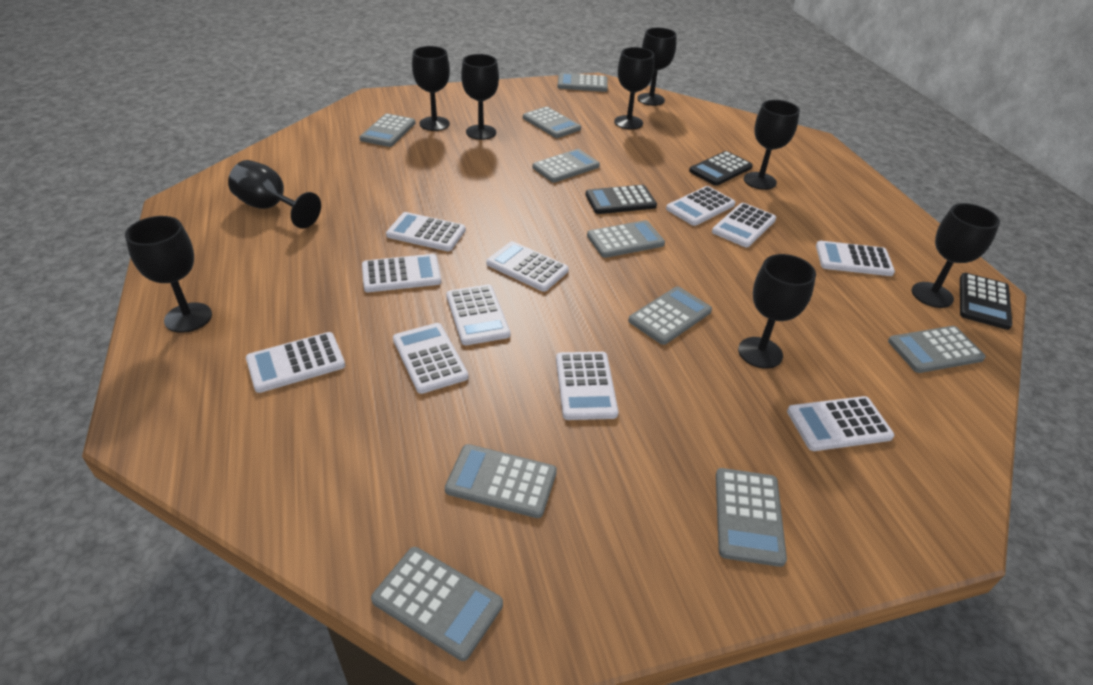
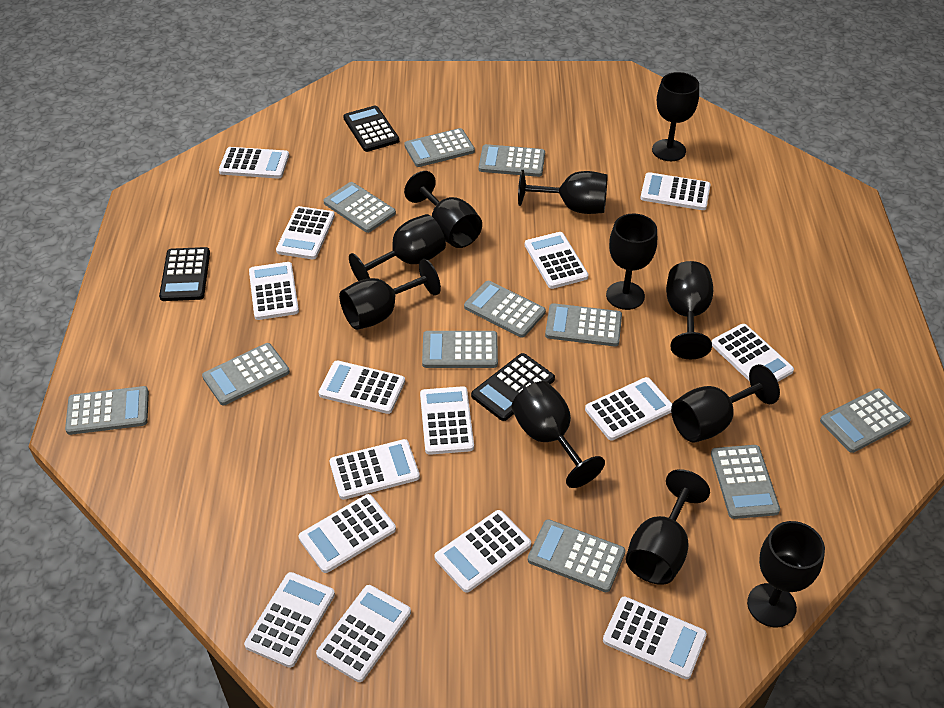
black goblet: 9 -> 11
grey calculator: 10 -> 11
white calculator: 11 -> 15

